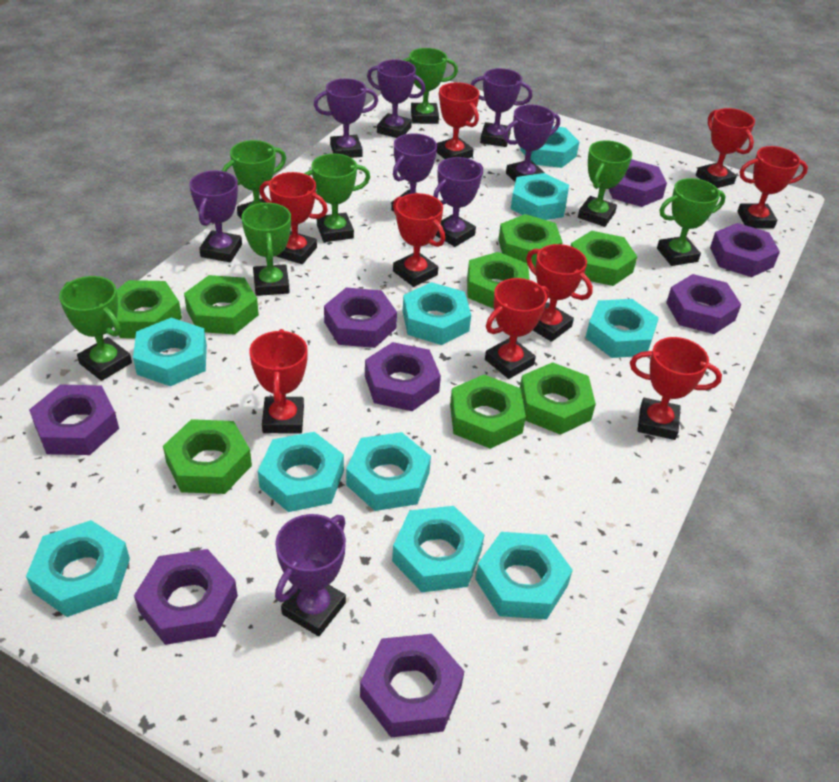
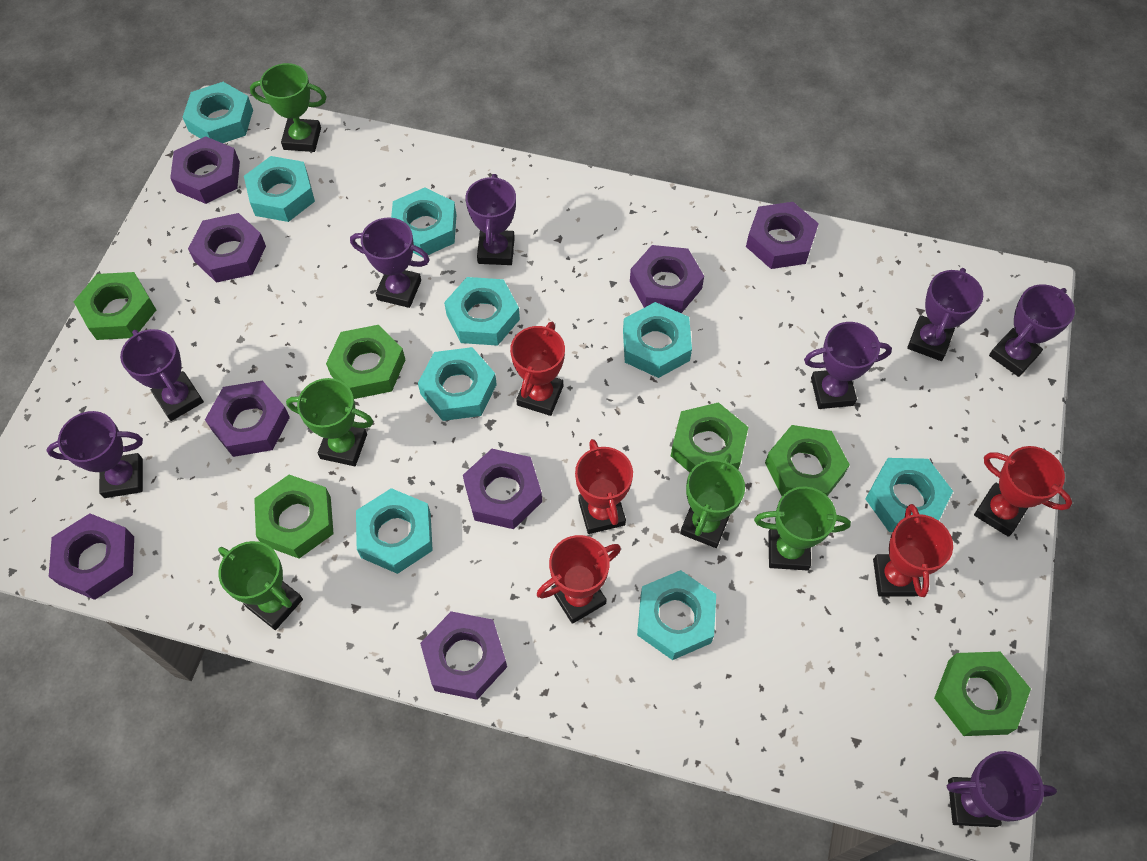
green nut: 8 -> 6
green trophy: 7 -> 5
red trophy: 9 -> 5
turquoise nut: 10 -> 9

